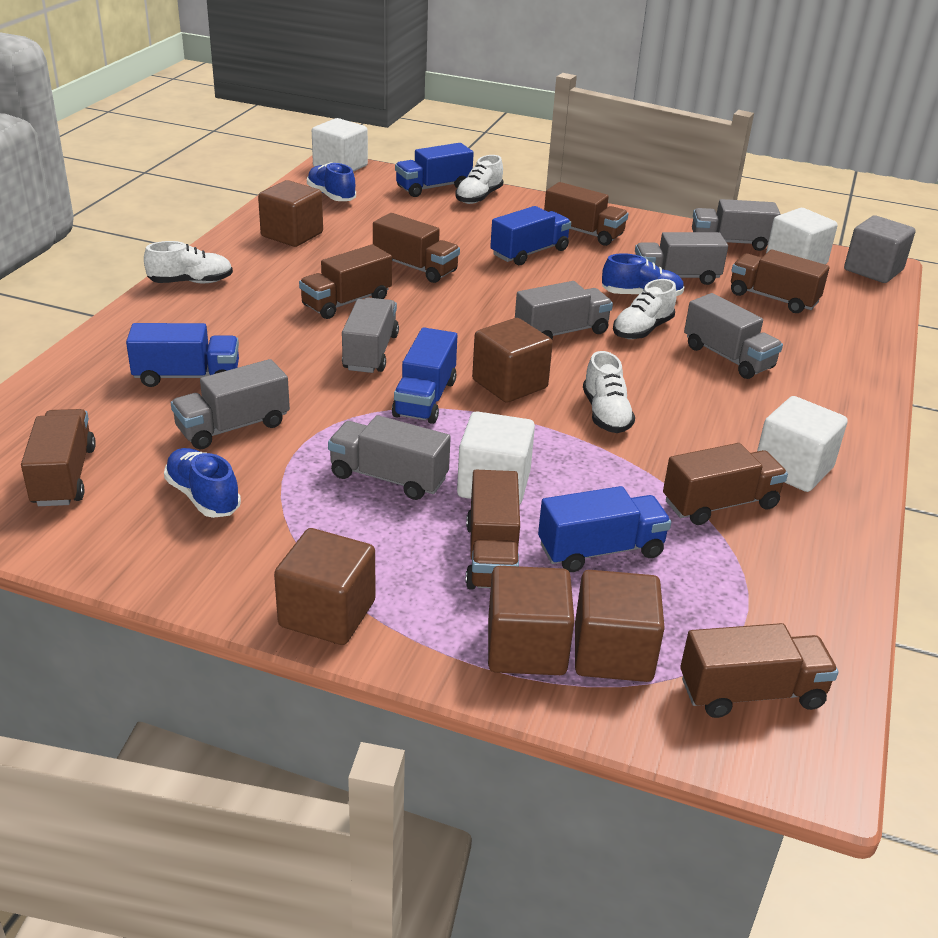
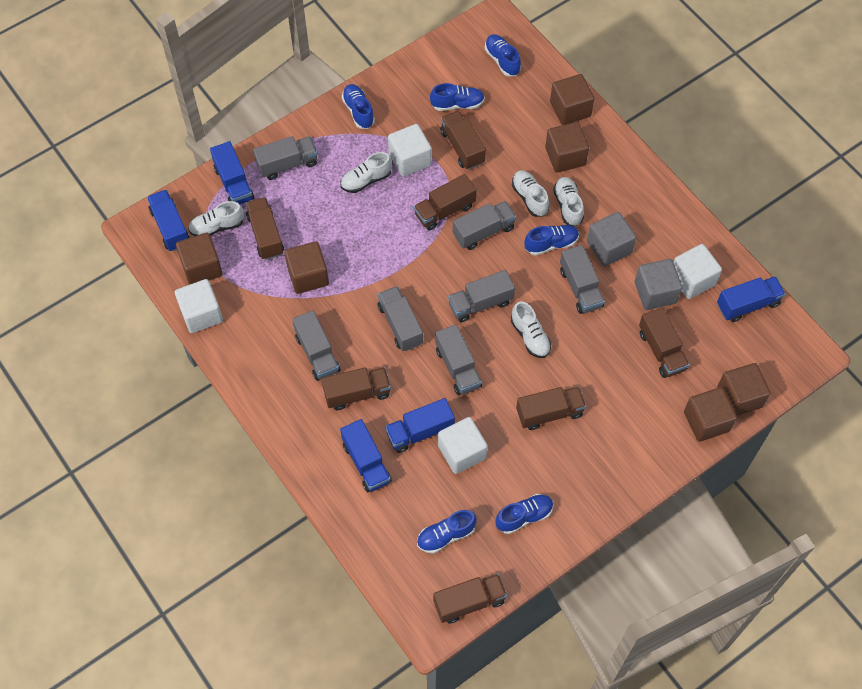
blue shoe: 3 -> 6
brown cube: 5 -> 6
brown truck: 8 -> 7
grey cube: 1 -> 2
white shoe: 4 -> 5

